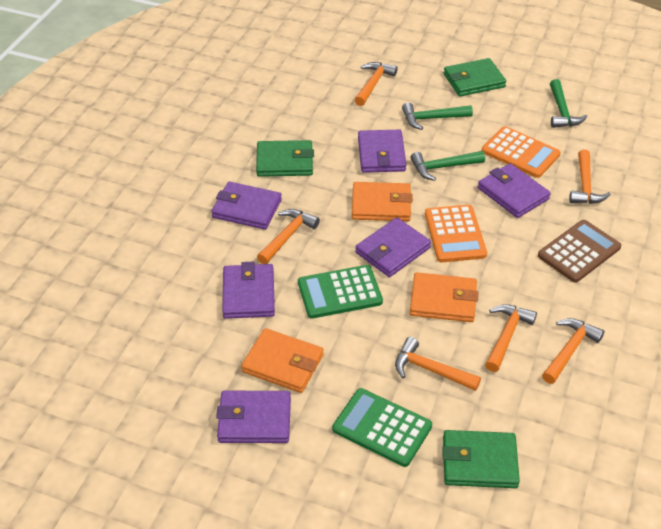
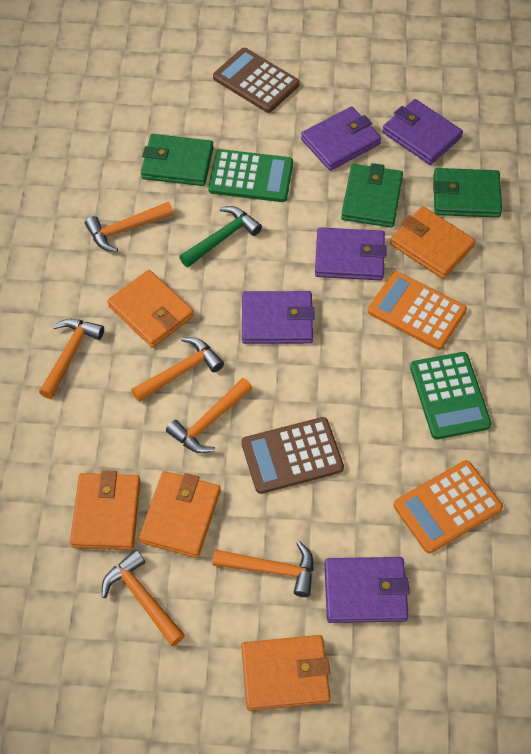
brown calculator: 1 -> 2
green hammer: 3 -> 1
orange wallet: 3 -> 5
purple wallet: 6 -> 5

